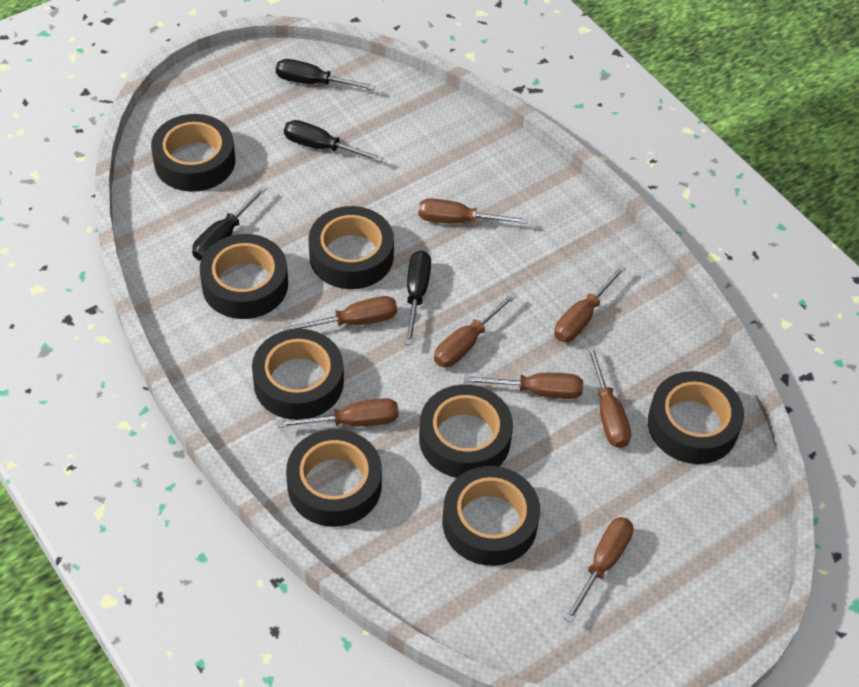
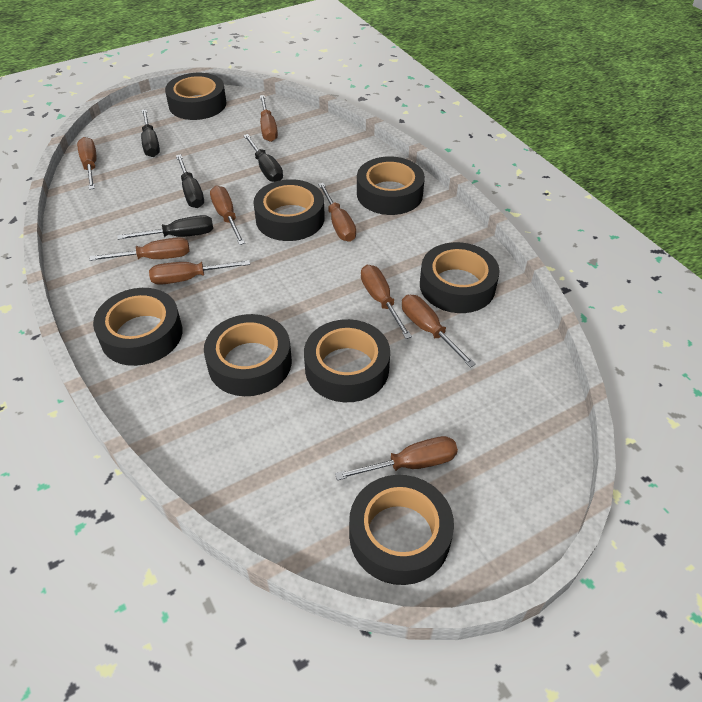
brown screwdriver: 8 -> 9

